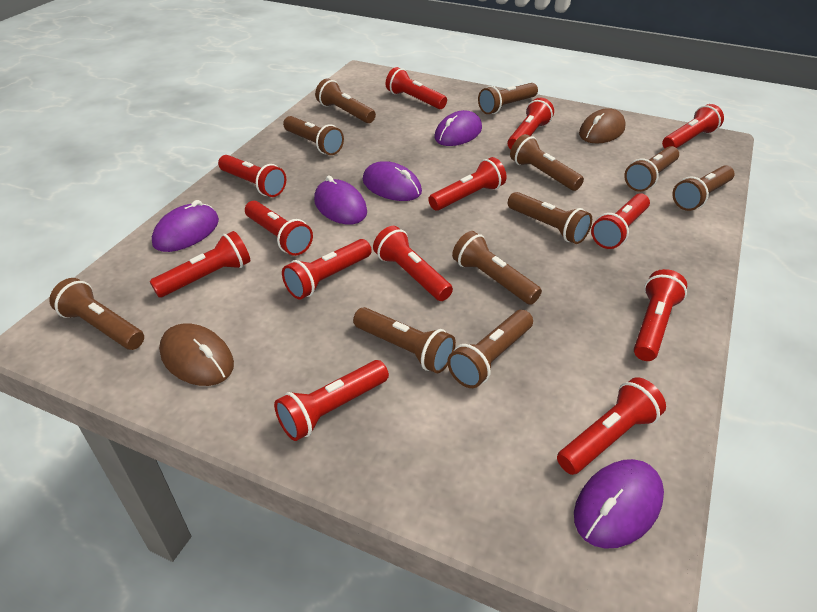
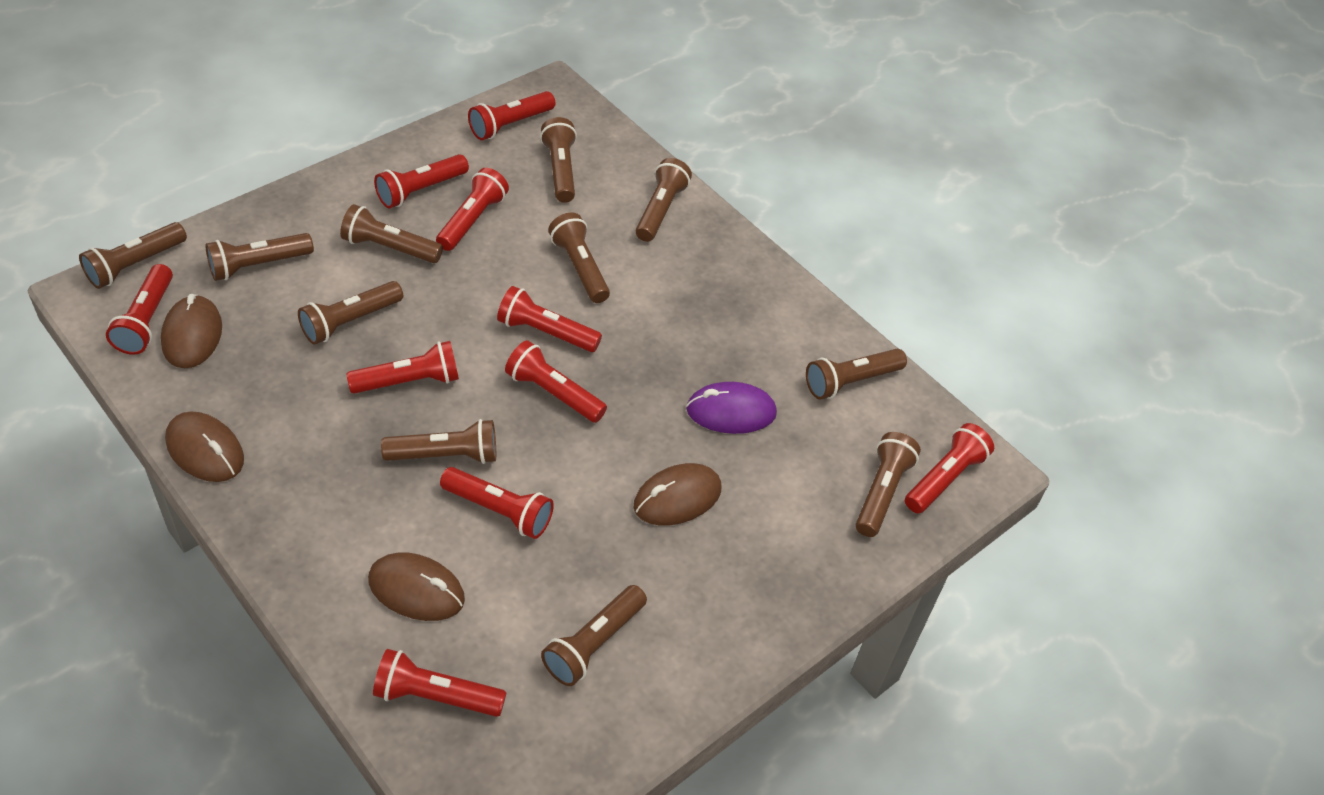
brown mouse: 2 -> 4
purple mouse: 5 -> 1
red flashlight: 13 -> 10

